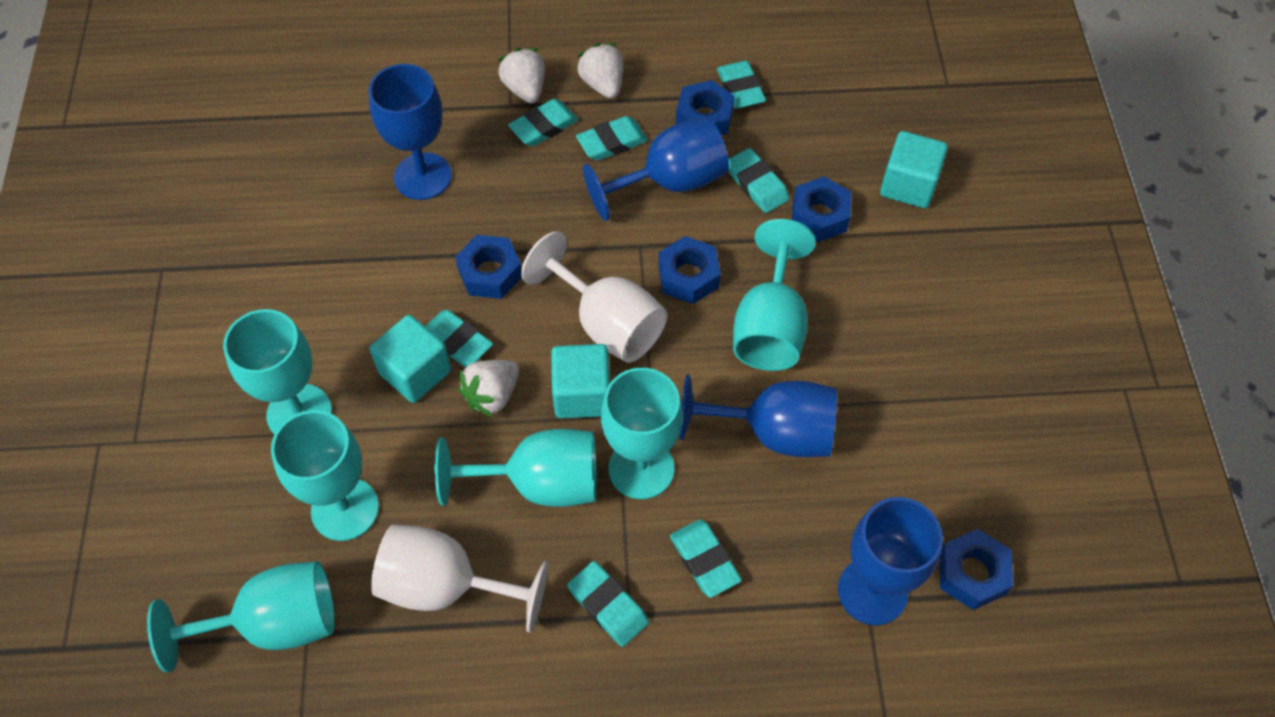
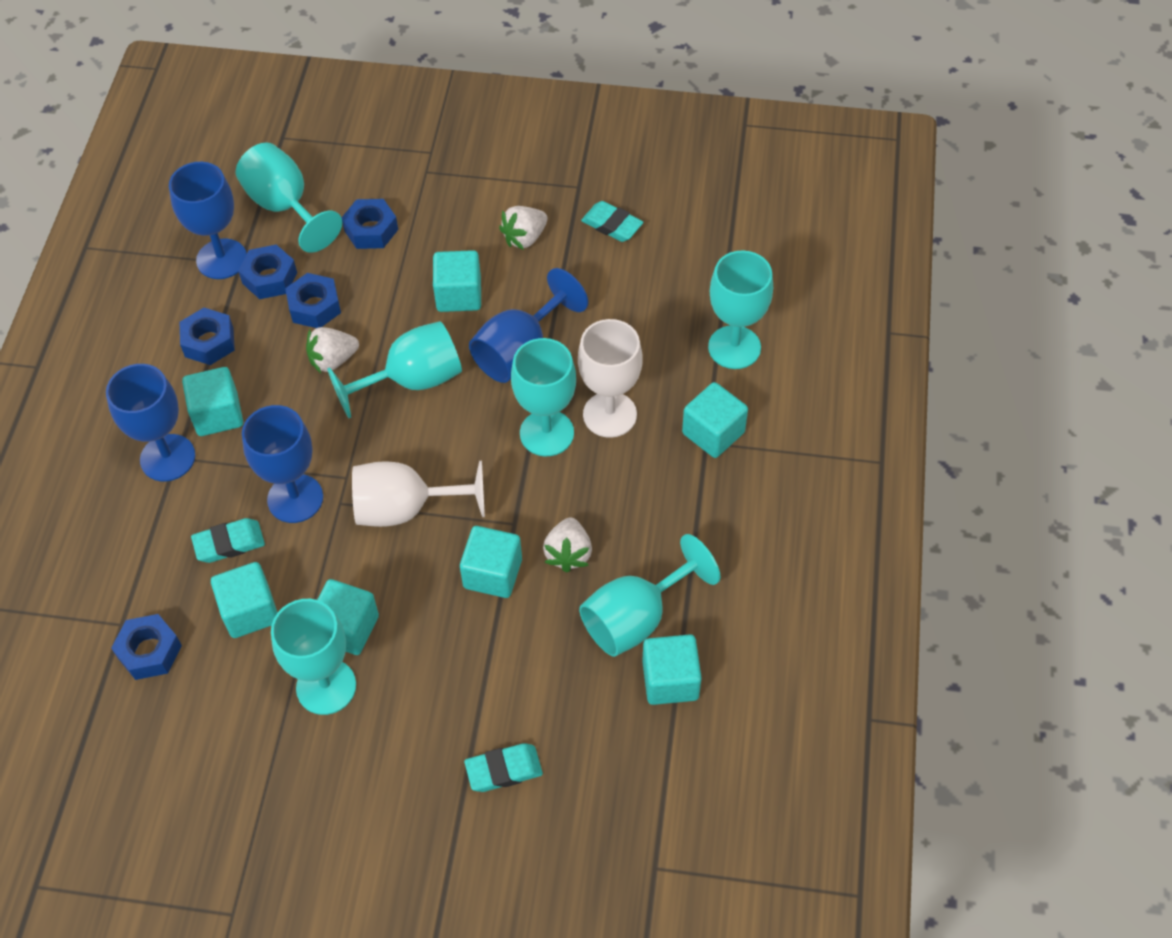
turquoise cube: 3 -> 7
turquoise eraser: 7 -> 3

